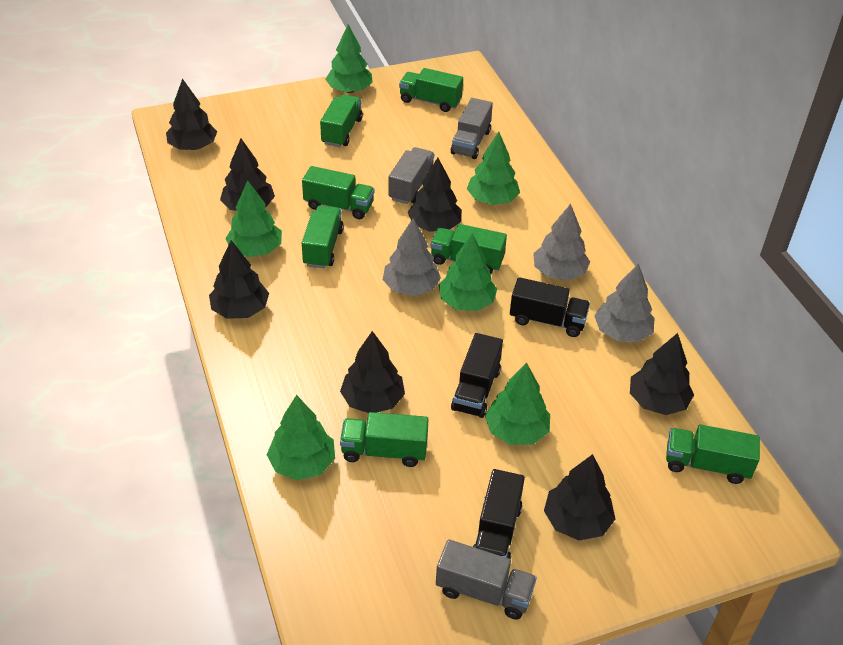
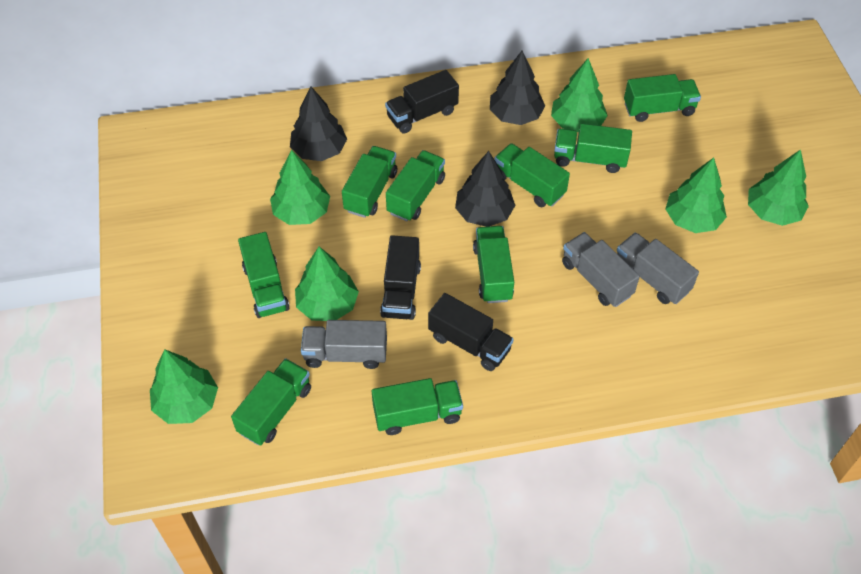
black tree: 7 -> 3
green truck: 7 -> 9
grey tree: 3 -> 0

